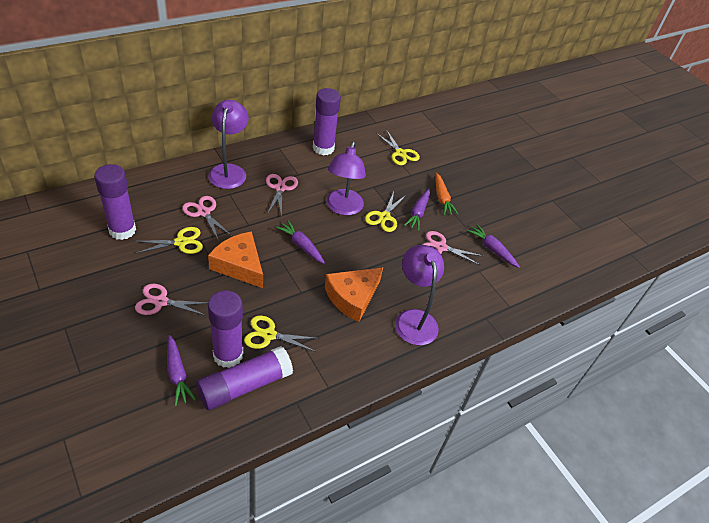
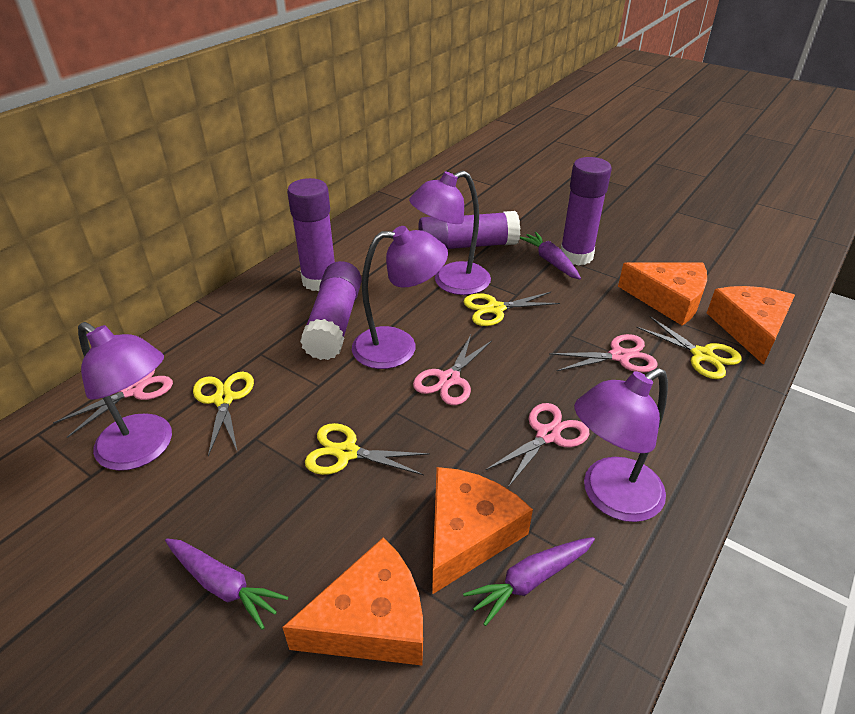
orange carrot: 1 -> 0
orange cheese: 2 -> 4
purple carrot: 4 -> 3
purple lamp: 3 -> 4

